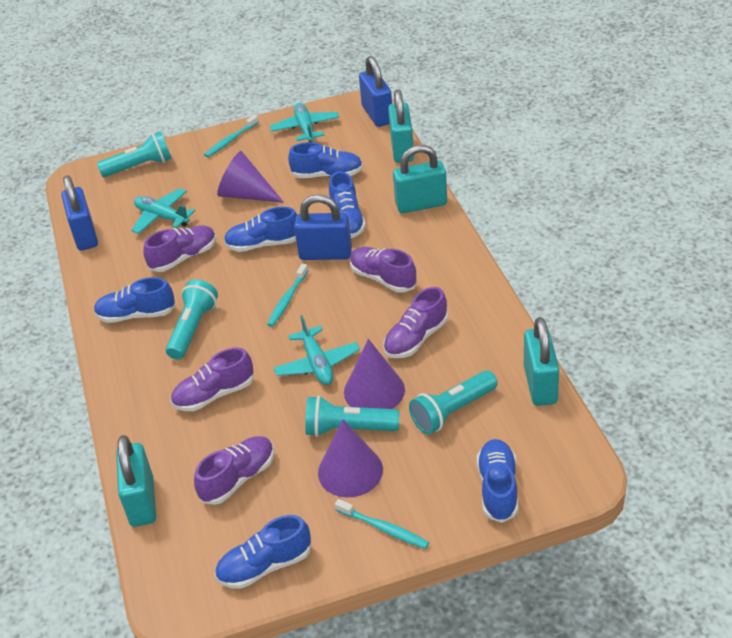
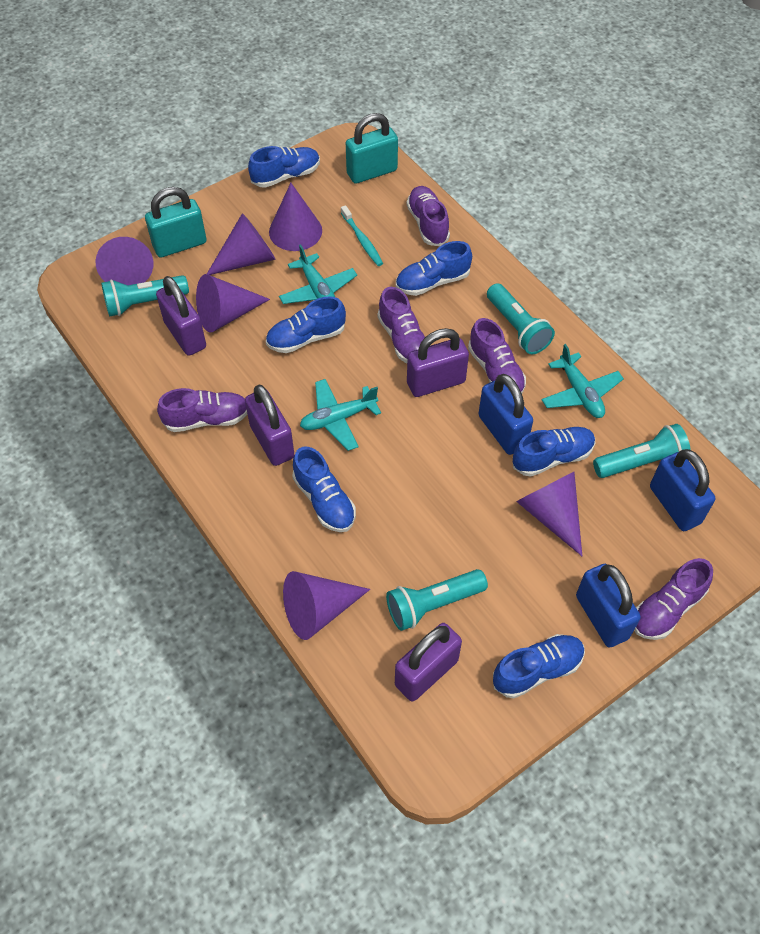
purple cone: 3 -> 6
purple padlock: 0 -> 4
turquoise padlock: 4 -> 2
turquoise toothbrush: 3 -> 1

